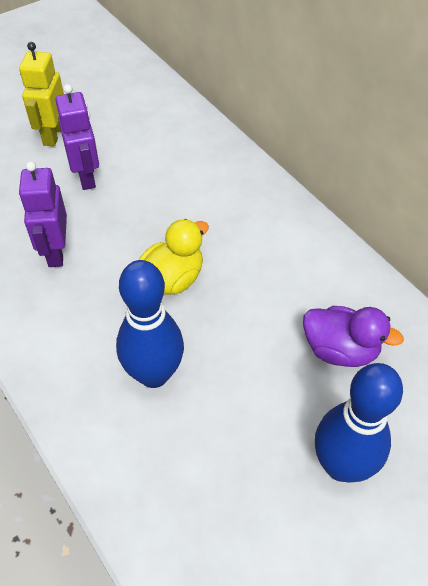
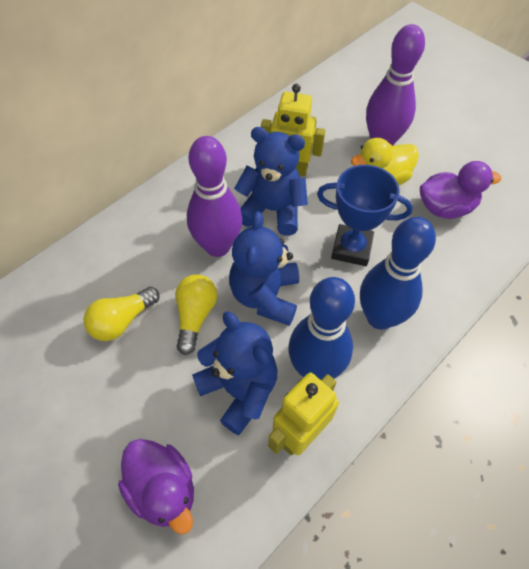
blue teddy bear: 0 -> 3
blue trophy: 0 -> 1
purple bowling pin: 0 -> 2
purple duck: 1 -> 2
purple robot: 2 -> 0
yellow light bulb: 0 -> 2
yellow robot: 1 -> 2

